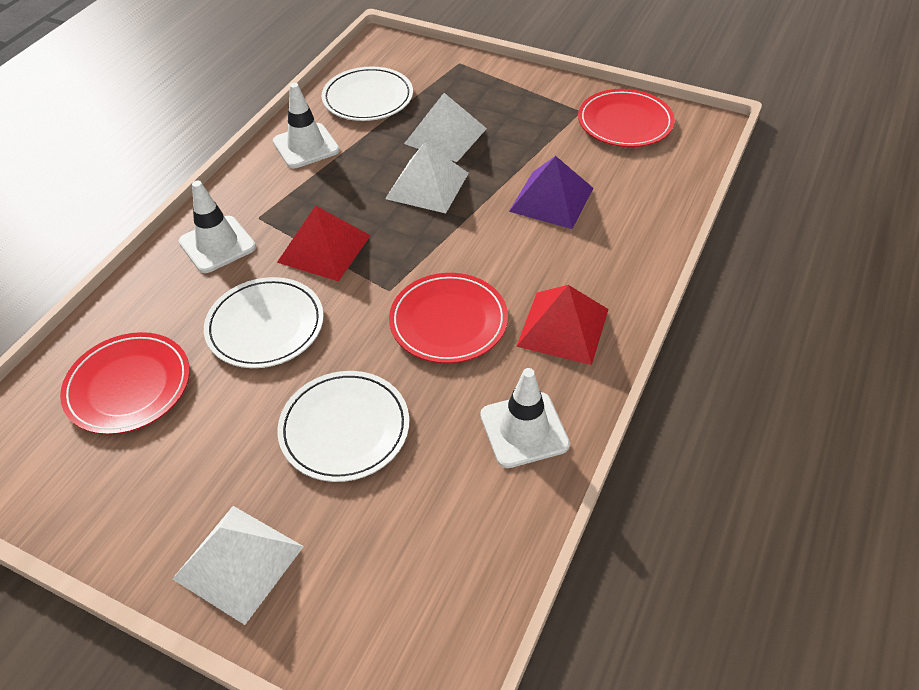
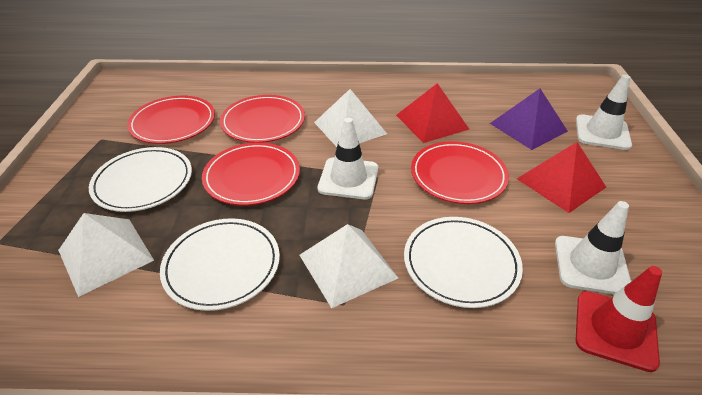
red plate: 3 -> 4
red traffic cone: 0 -> 1

